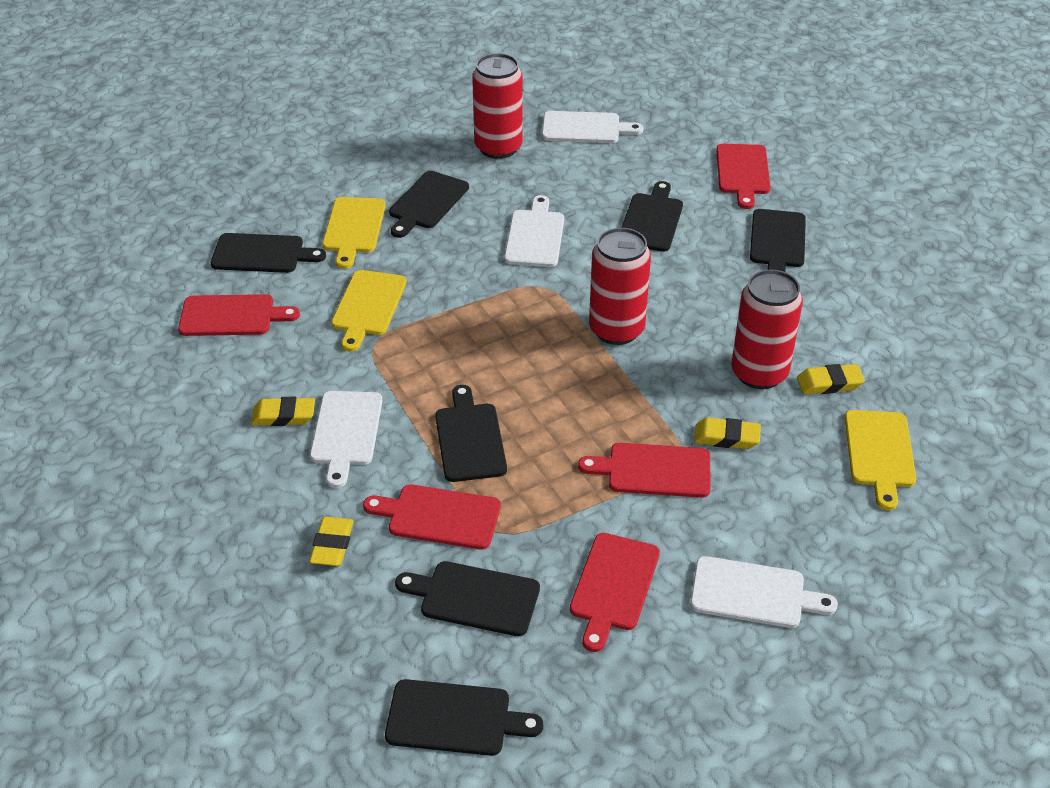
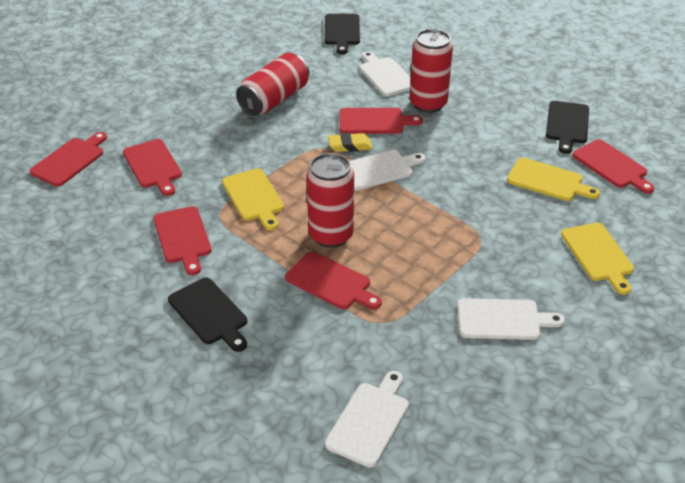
black cutting board: 7 -> 3
red cutting board: 5 -> 6
yellow eraser: 4 -> 1

